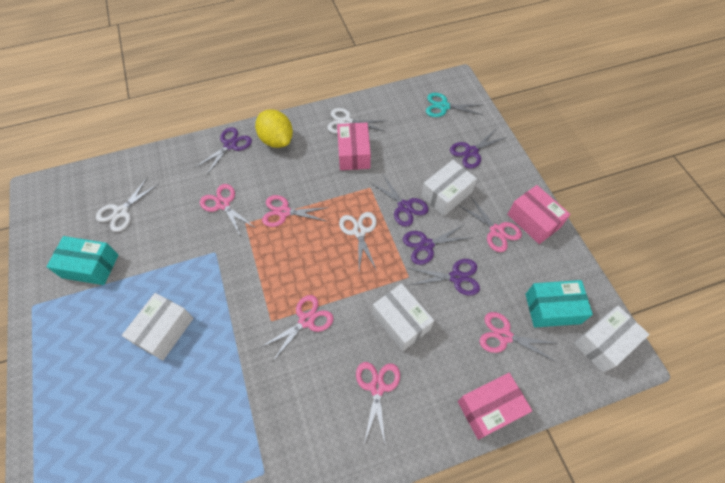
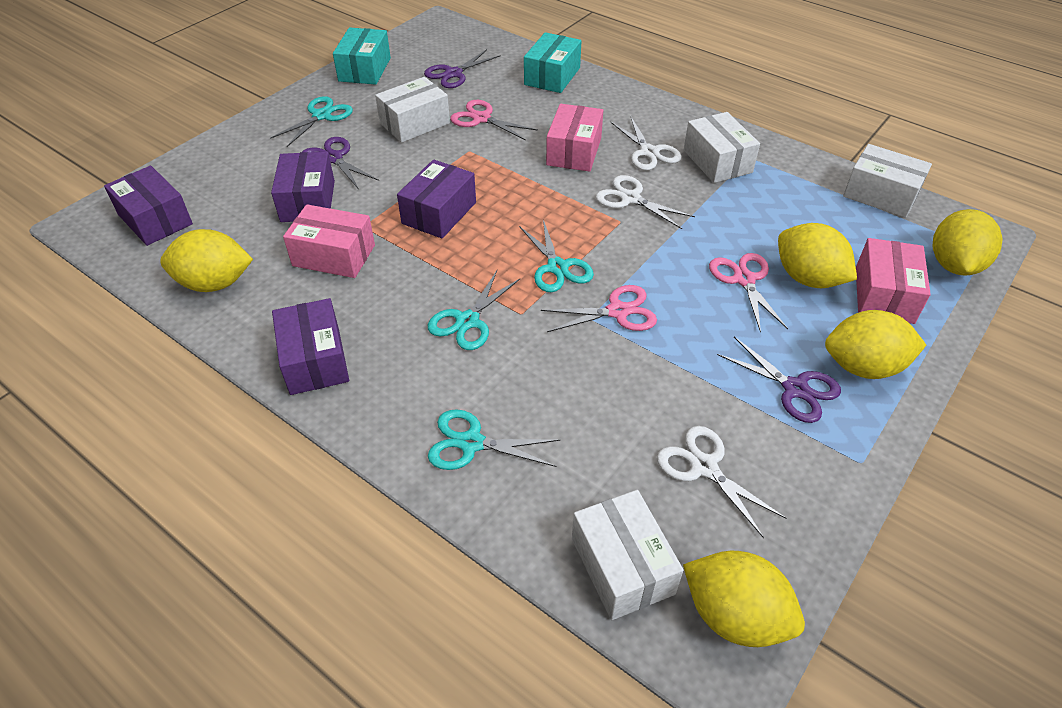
pink scissors: 6 -> 3
purple box: 0 -> 4
purple scissors: 5 -> 3
turquoise scissors: 1 -> 4
yellow lemon: 1 -> 5

